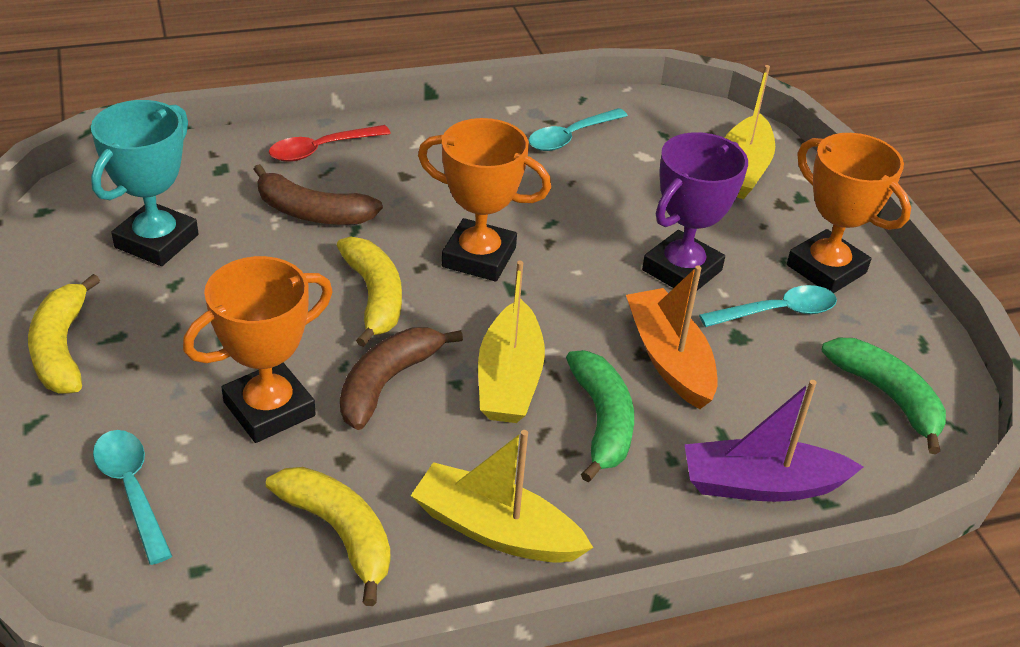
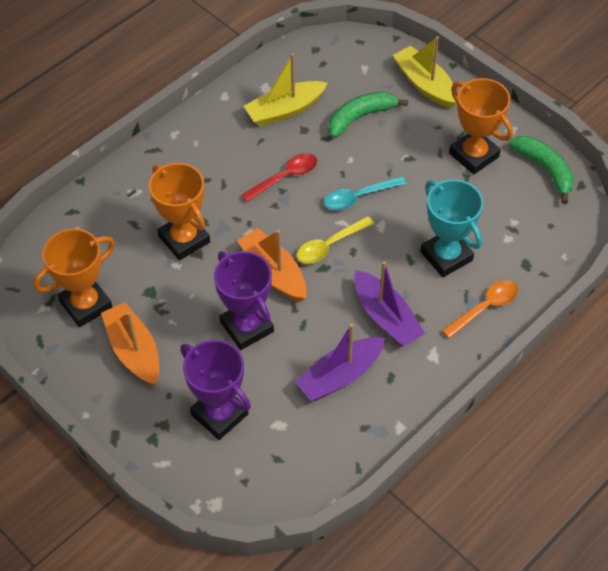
brown banana: 2 -> 0
orange boat: 1 -> 2
orange spoon: 0 -> 1
purple boat: 1 -> 2
purple trophy: 1 -> 2
turquoise spoon: 3 -> 1
yellow banana: 3 -> 0
yellow boat: 3 -> 2
yellow spoon: 0 -> 1

